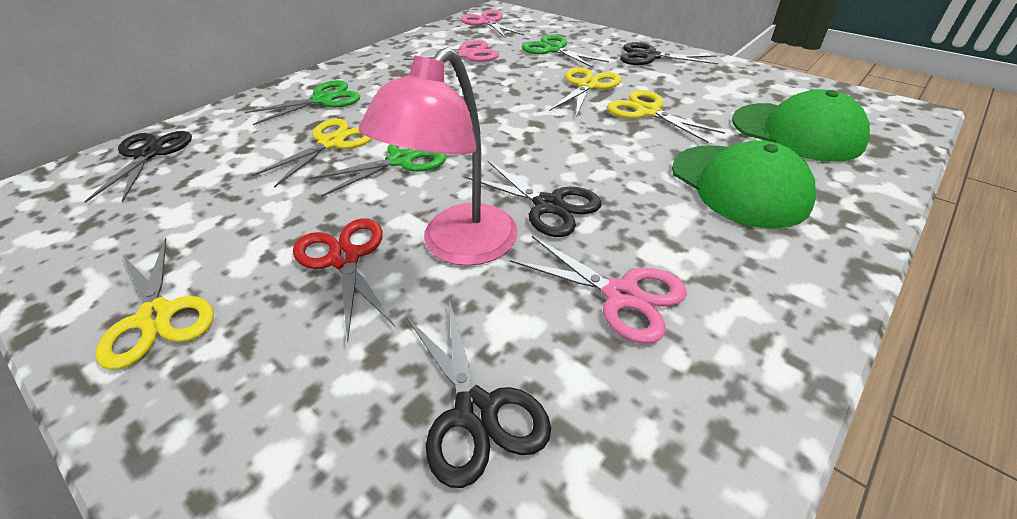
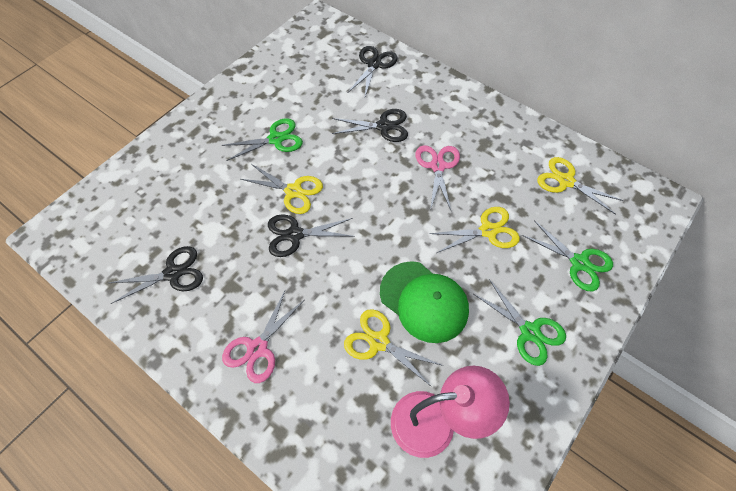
green cap: 2 -> 1
pink scissors: 3 -> 2
red scissors: 1 -> 0

